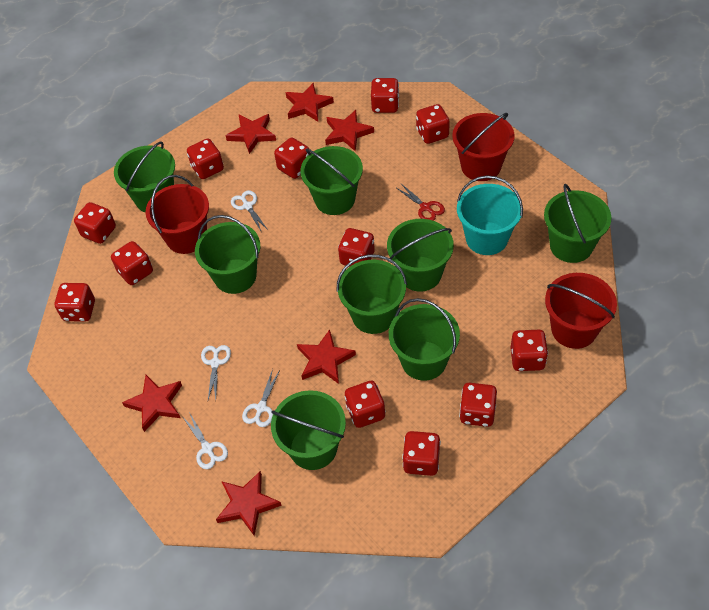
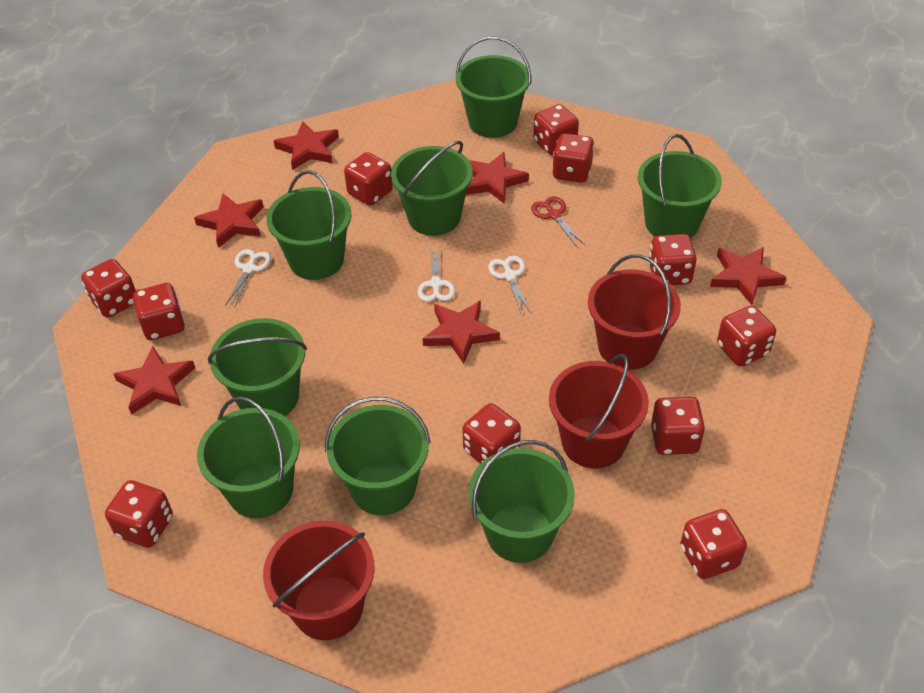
red dice: 12 -> 11
turquoise bucket: 1 -> 0
white scissors: 4 -> 3

